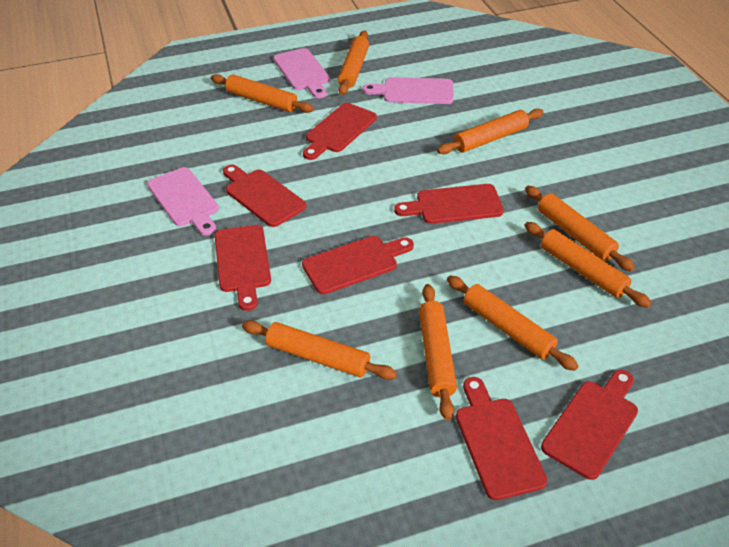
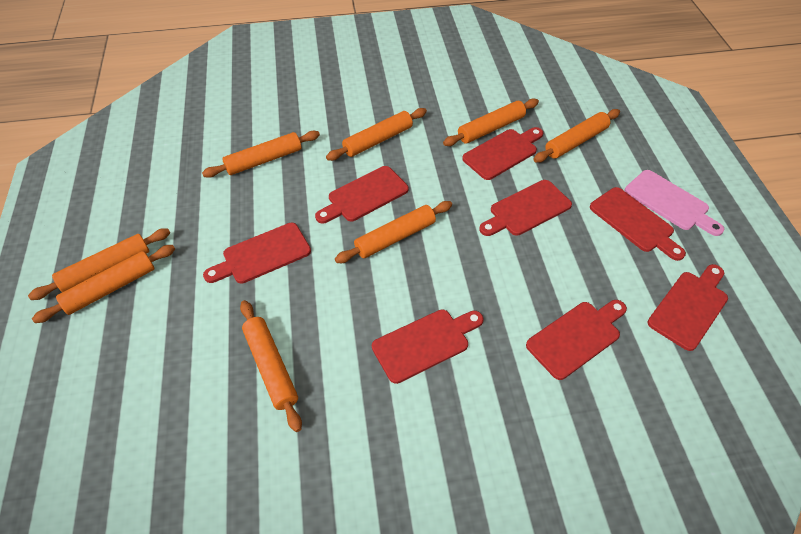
pink cutting board: 3 -> 1
red cutting board: 7 -> 8

